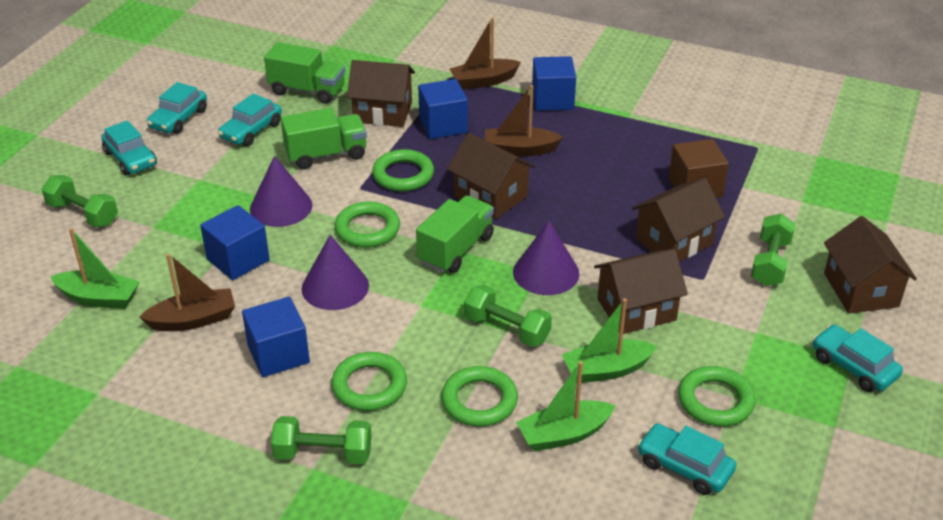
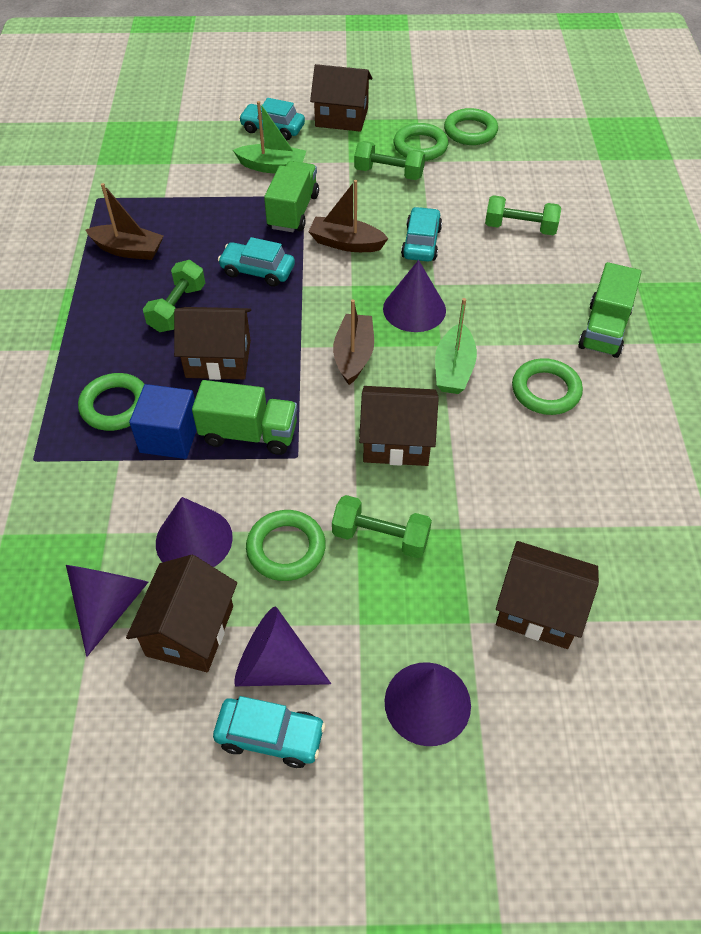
blue cube: 4 -> 1
brown cube: 1 -> 0
green boat: 3 -> 2
purple cone: 3 -> 5
turquoise car: 5 -> 4

